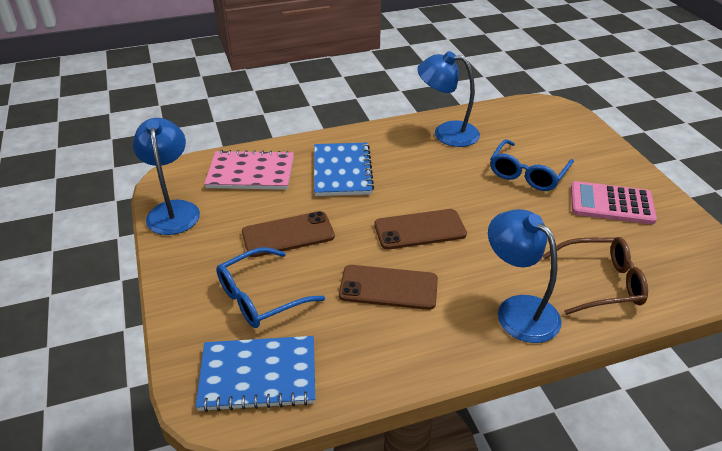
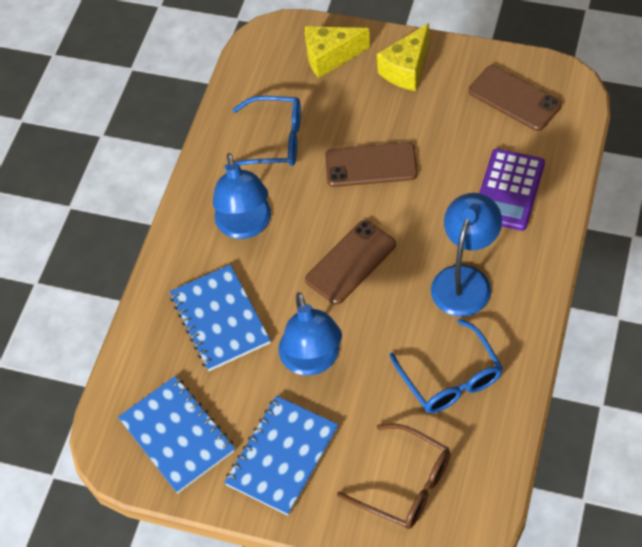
blue notebook: 2 -> 3
pink calculator: 1 -> 0
pink notebook: 1 -> 0
purple calculator: 0 -> 1
yellow cheese: 0 -> 2

